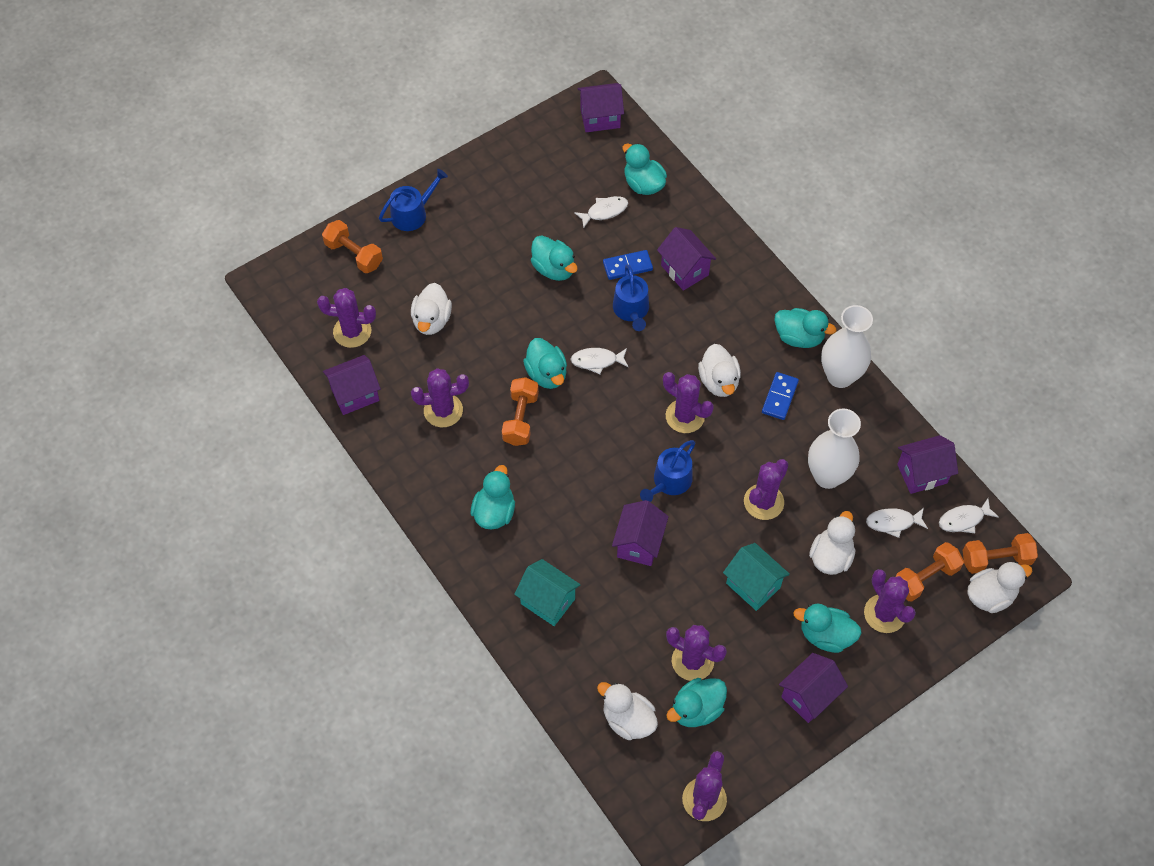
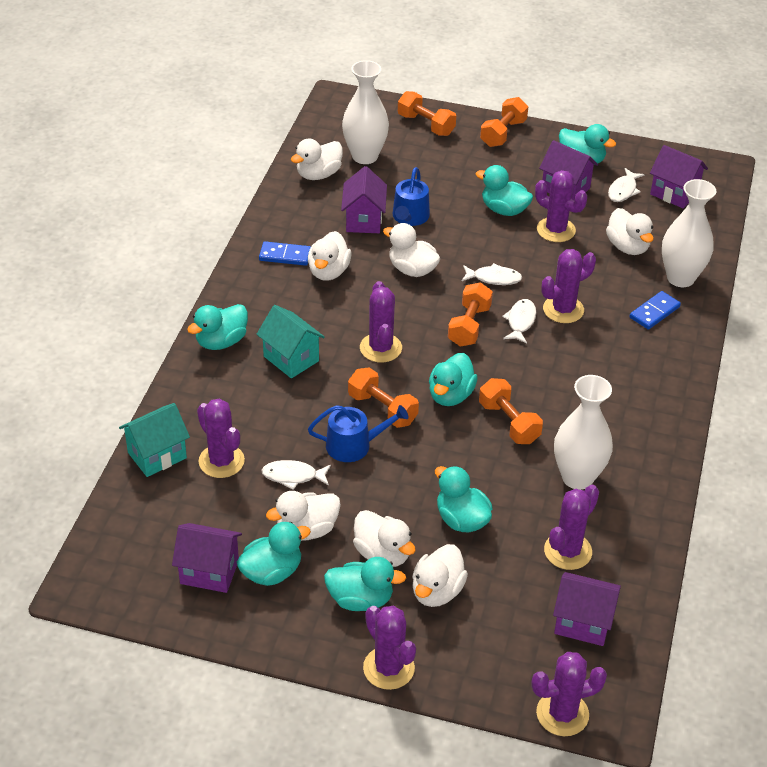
blue watering can: 3 -> 2
orange dumbbell: 4 -> 5
purple house: 6 -> 5
white duck: 5 -> 7
white vase: 2 -> 3

